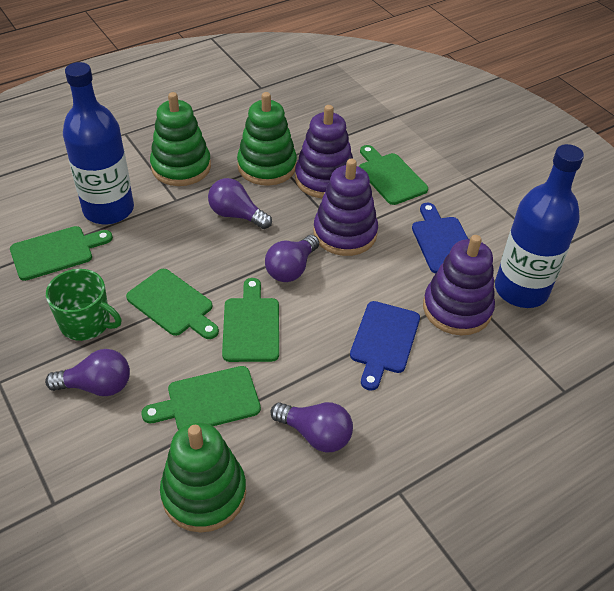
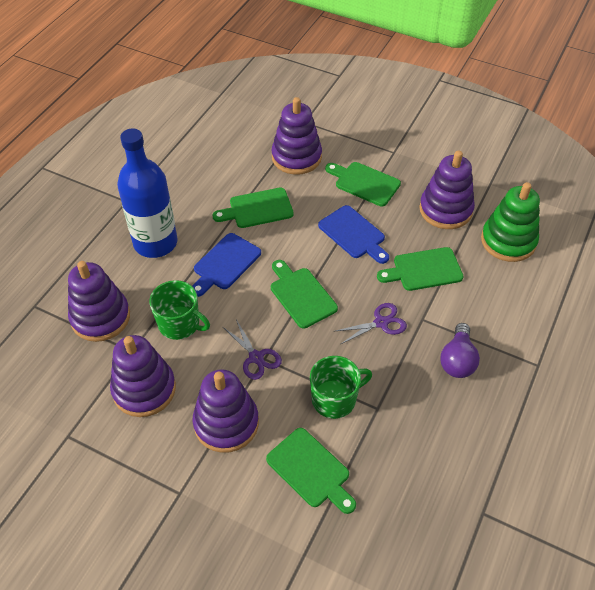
blue bottle: 2 -> 1
green mug: 1 -> 2
green stacking toy: 3 -> 1
purple light bulb: 4 -> 1
purple scissors: 0 -> 2
purple stacking toy: 3 -> 5

